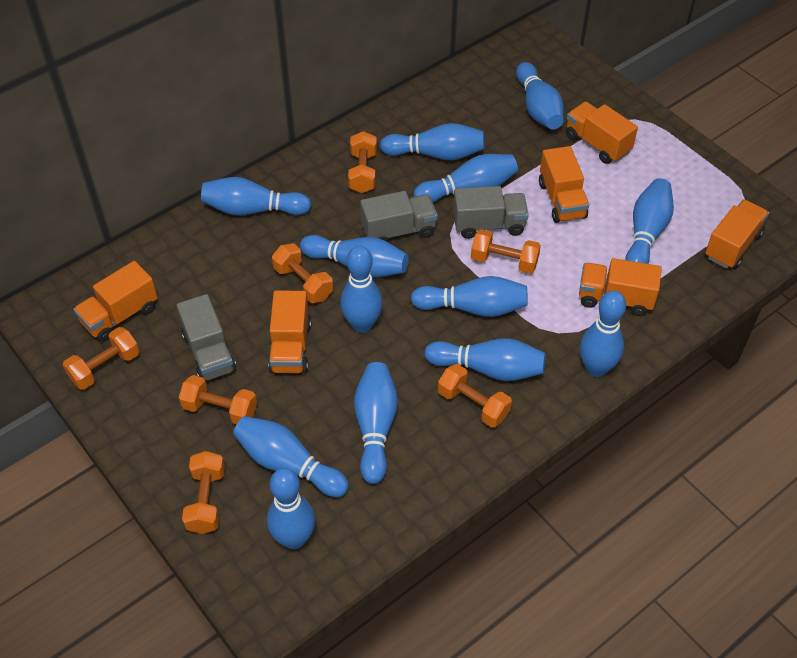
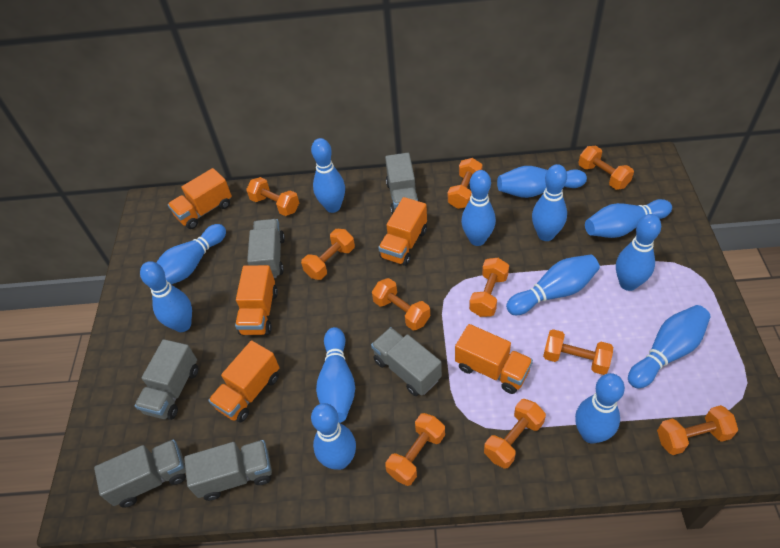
grey truck: 3 -> 6
orange dumbbell: 7 -> 10
orange truck: 6 -> 5

